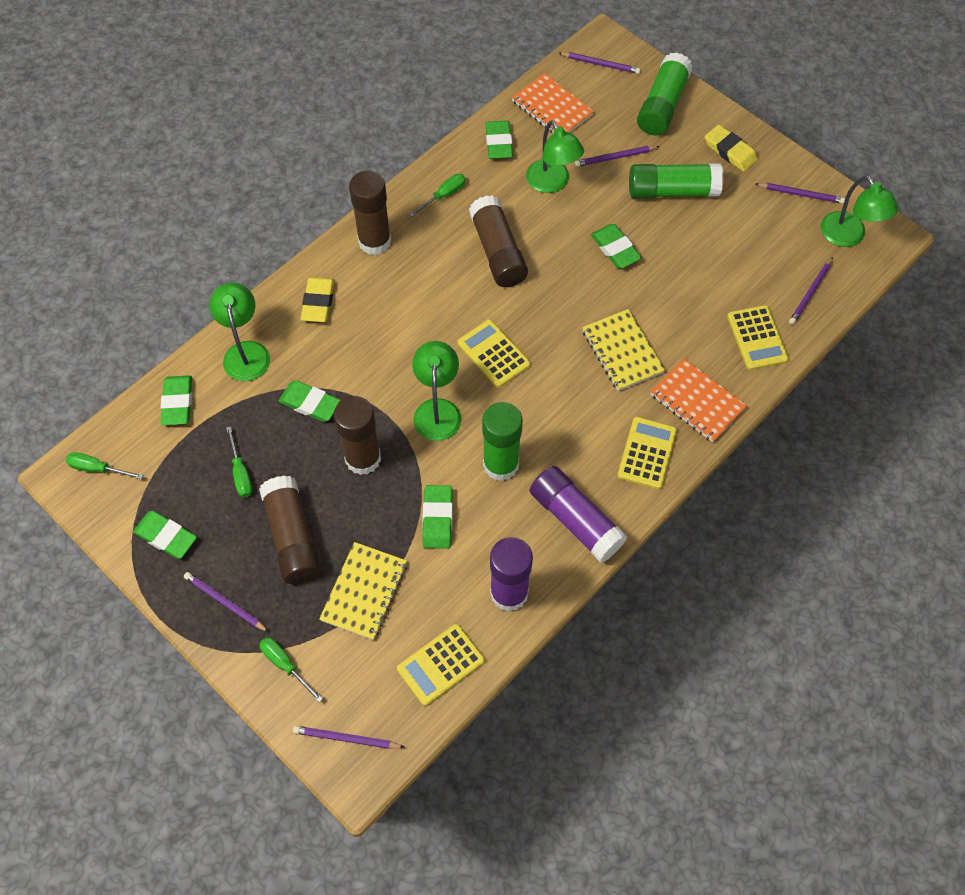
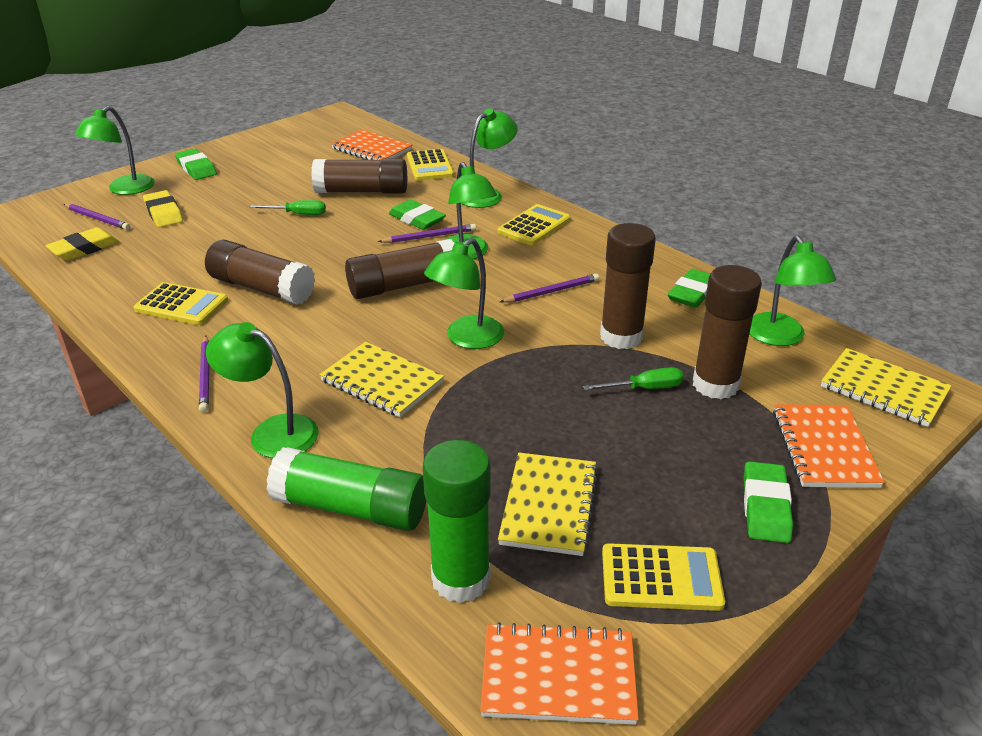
brown glue stick: 4 -> 5
green eraser: 6 -> 4
green glue stick: 3 -> 2
green lamp: 4 -> 6
green screwdriver: 4 -> 2
orange notebook: 2 -> 3
purple glue stick: 2 -> 0
purple pencil: 6 -> 4
yellow notebook: 2 -> 3

